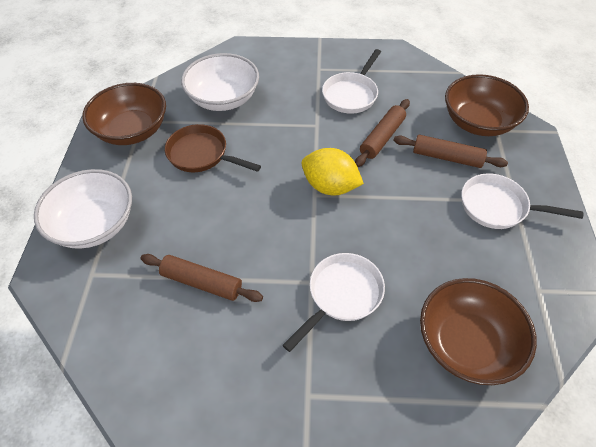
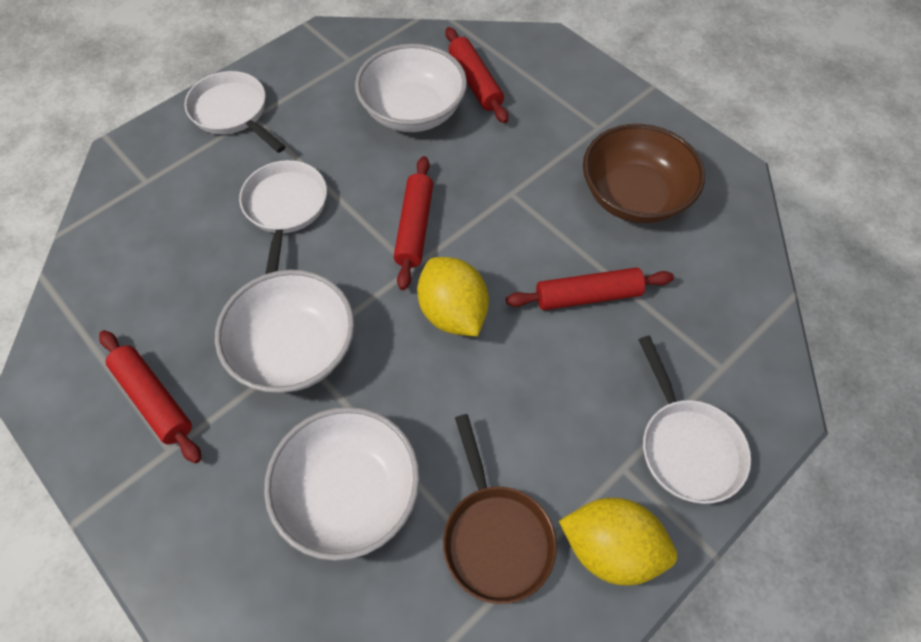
brown bowl: 3 -> 1
brown rolling pin: 3 -> 0
red rolling pin: 0 -> 4
white bowl: 2 -> 3
yellow lemon: 1 -> 2

